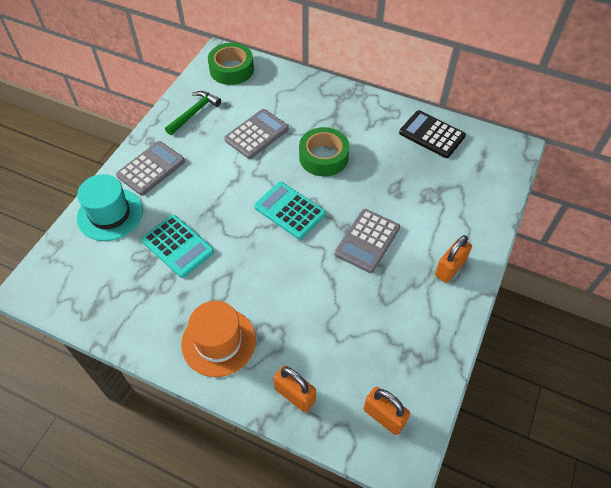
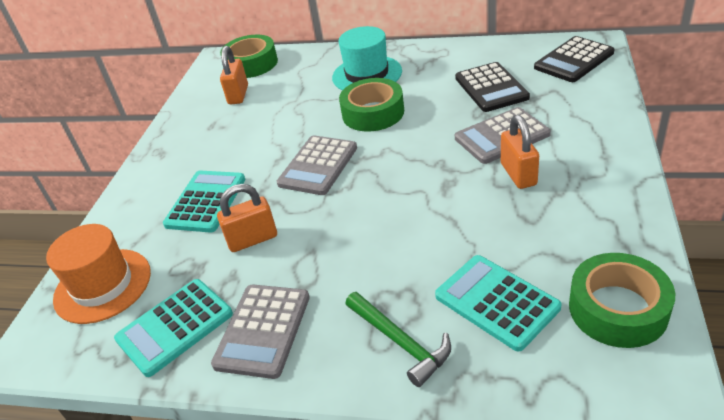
black calculator: 1 -> 2
green tape: 2 -> 3
turquoise calculator: 2 -> 3

